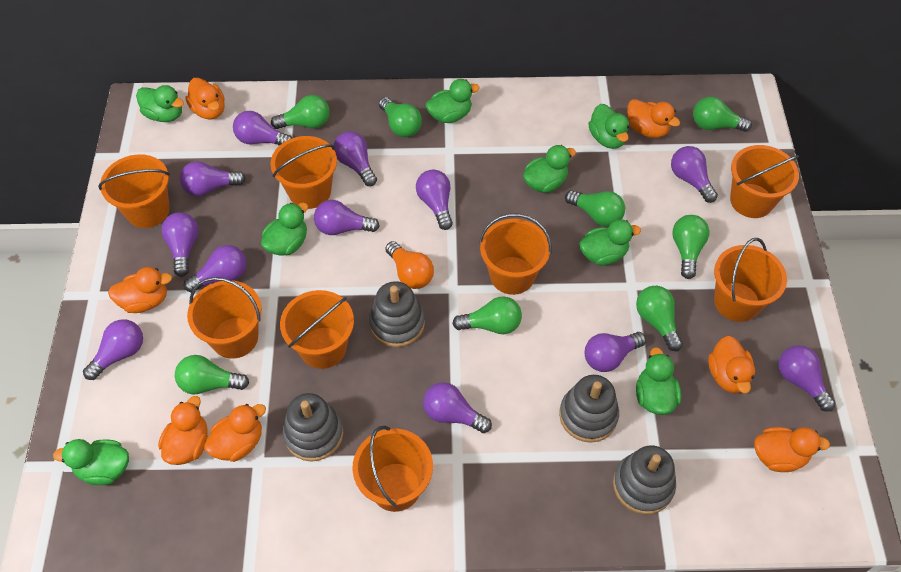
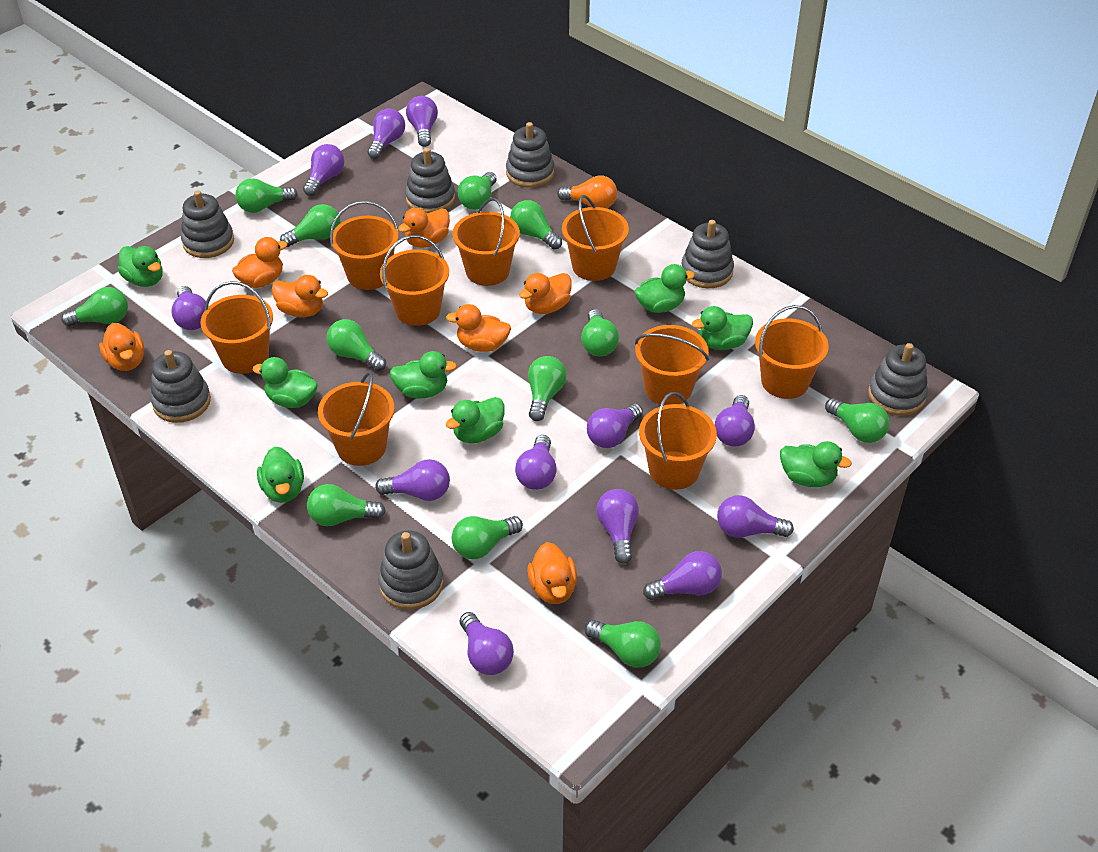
green light bulb: 8 -> 12
grey stacking toy: 4 -> 7
orange bucket: 8 -> 9

